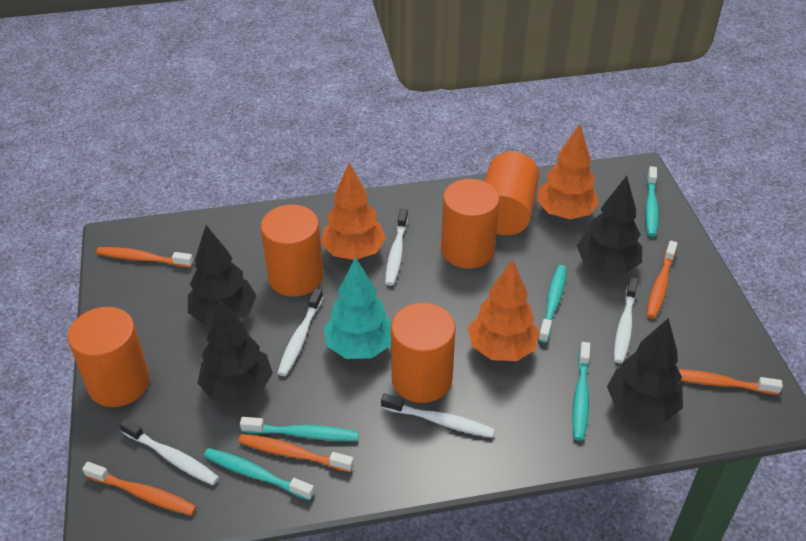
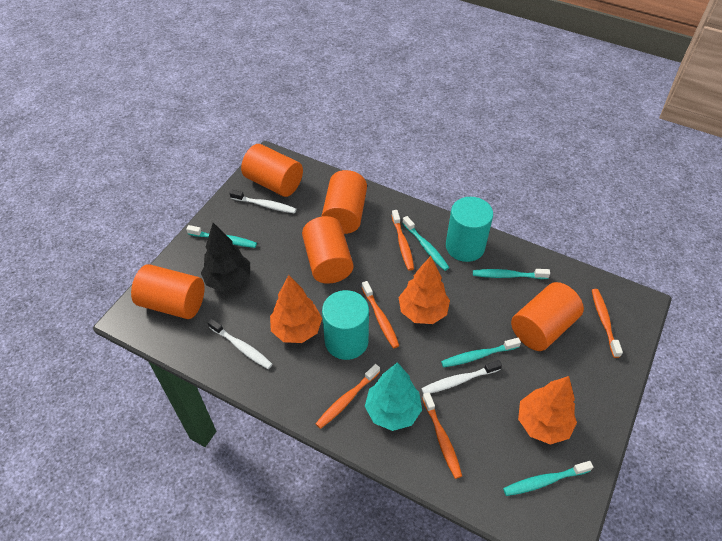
black tree: 4 -> 1
turquoise cylinder: 0 -> 2
white toothbrush: 5 -> 3

